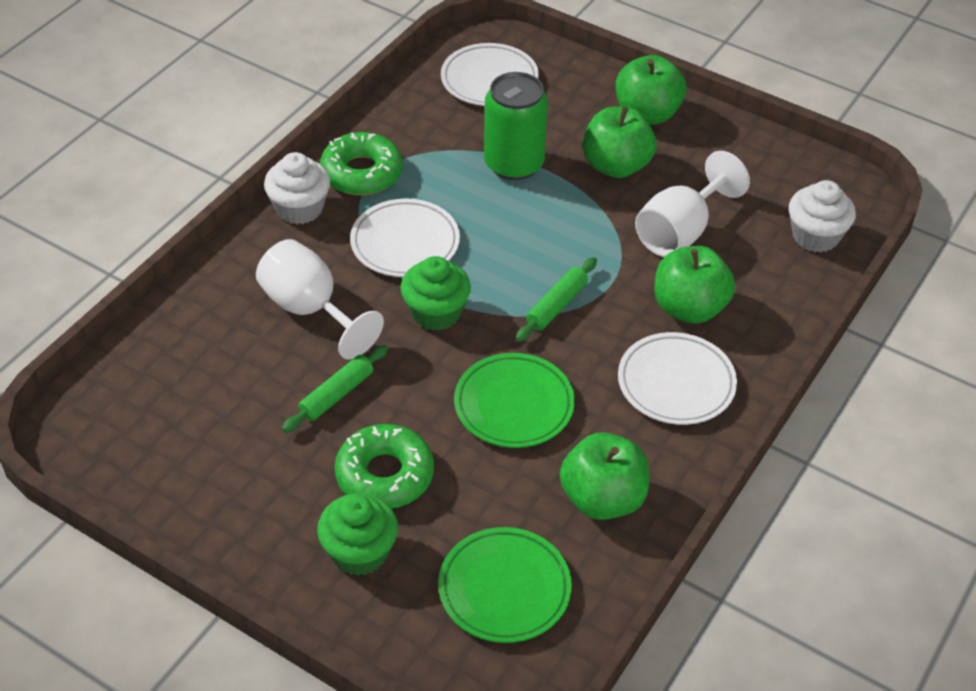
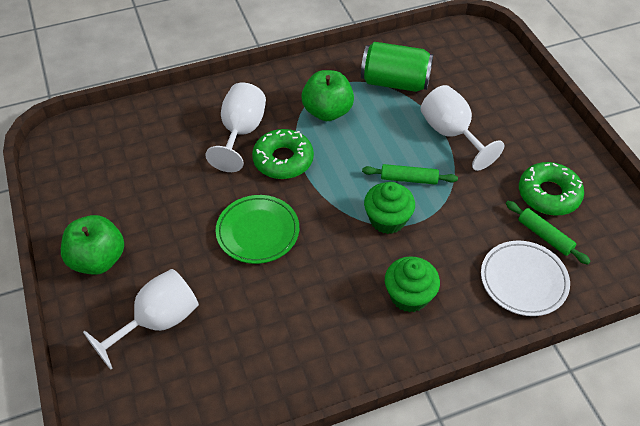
green apple: 4 -> 2
green plate: 2 -> 1
white cupcake: 2 -> 0
white goblet: 2 -> 3
white plate: 3 -> 1

